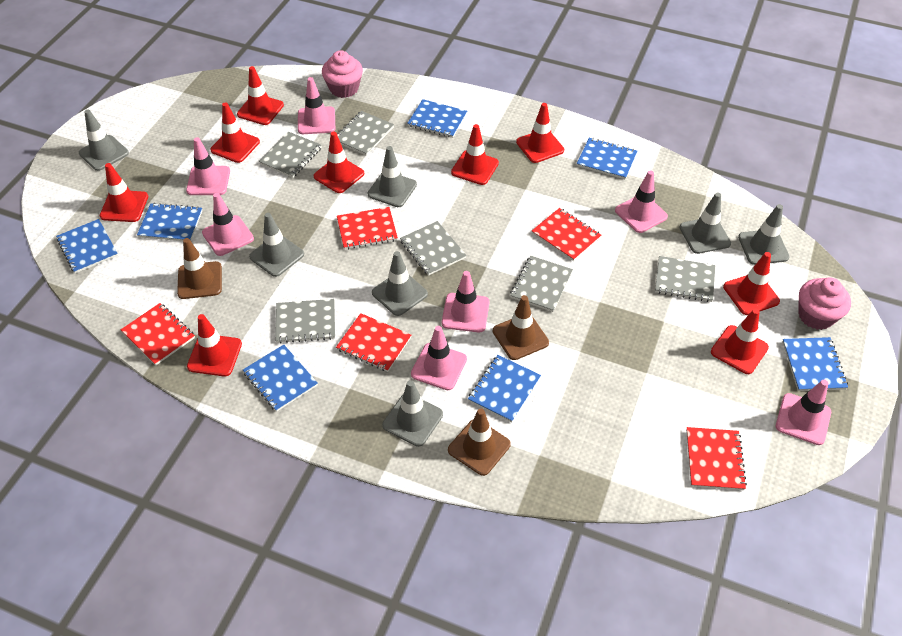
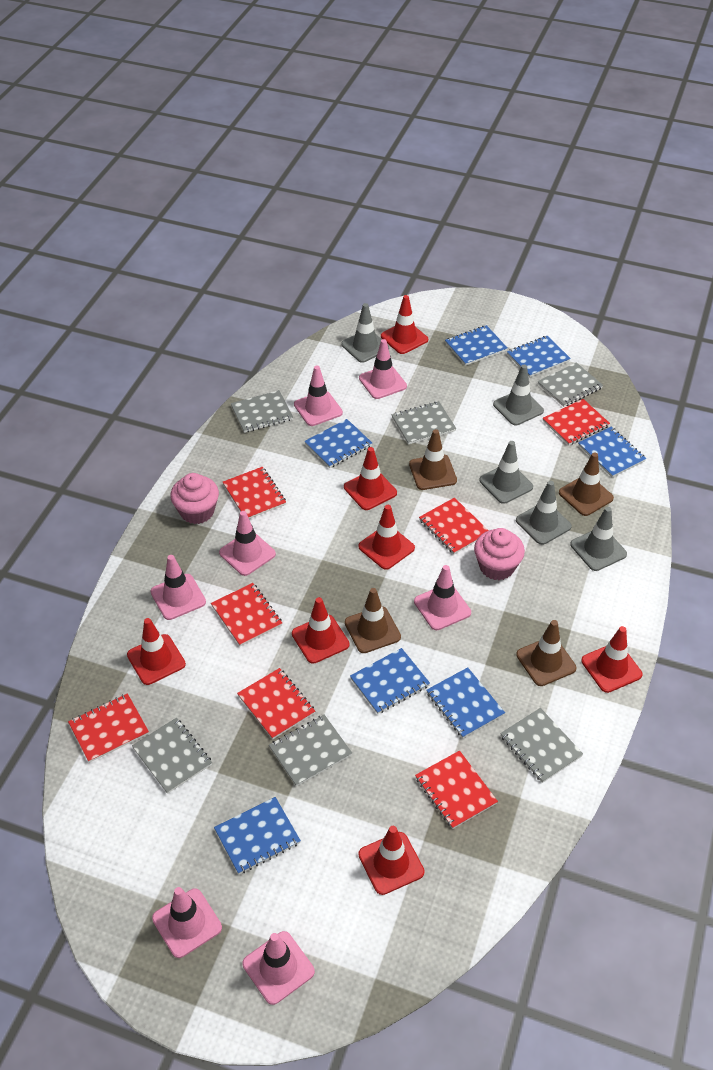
brown traffic cone: 3 -> 4
grey traffic cone: 7 -> 5
red notebook: 5 -> 7
red traffic cone: 9 -> 7

